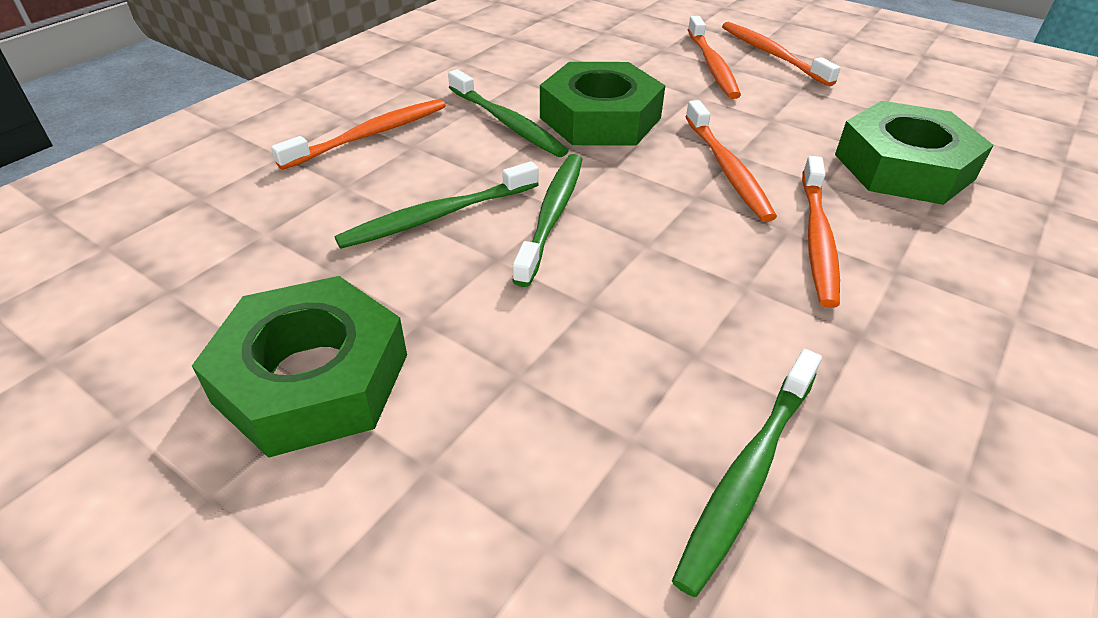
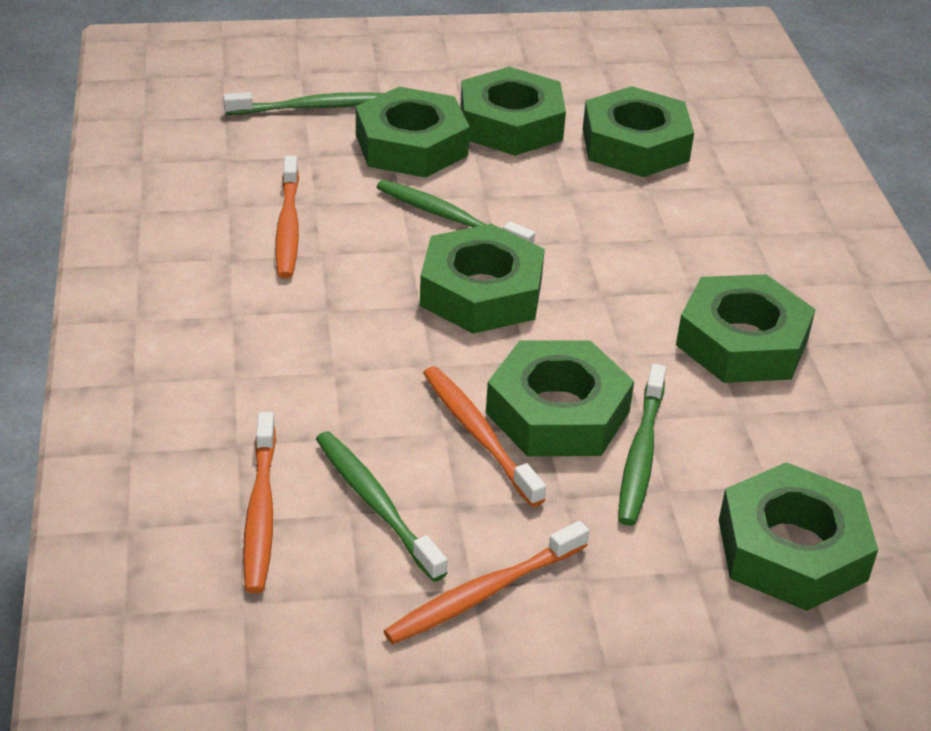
green nut: 3 -> 7
orange toothbrush: 5 -> 4

